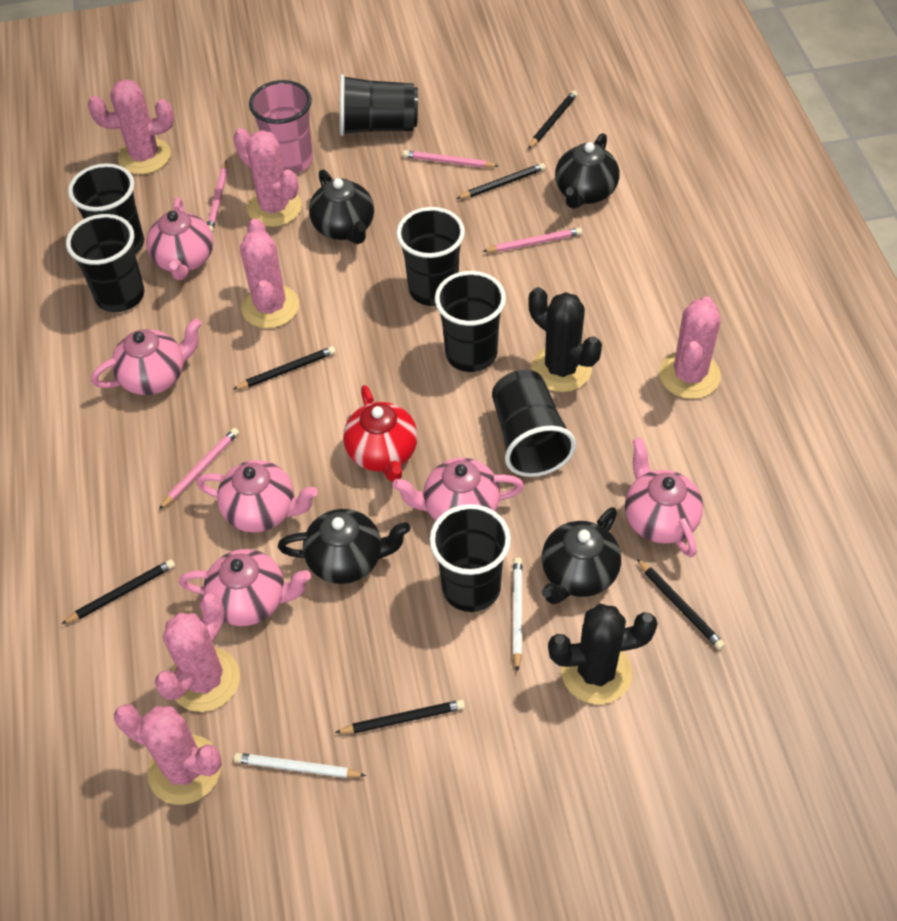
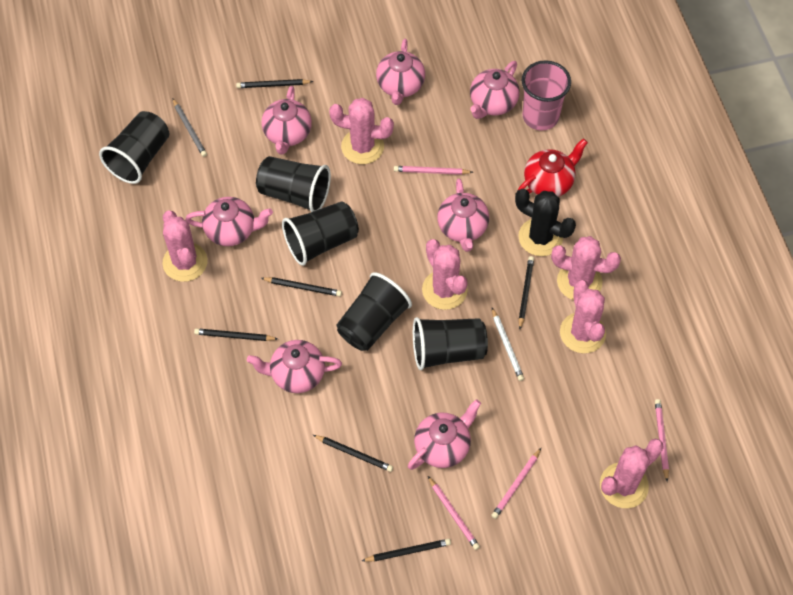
black cactus: 2 -> 1
black cup: 7 -> 5
black teapot: 4 -> 0
grey pencil: 0 -> 1
pink teapot: 6 -> 7
white pencil: 2 -> 1

